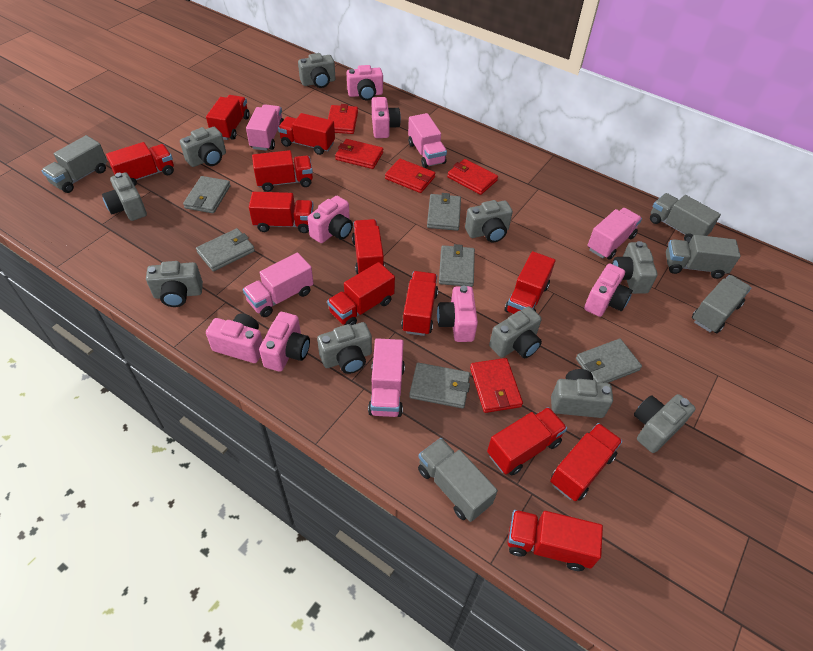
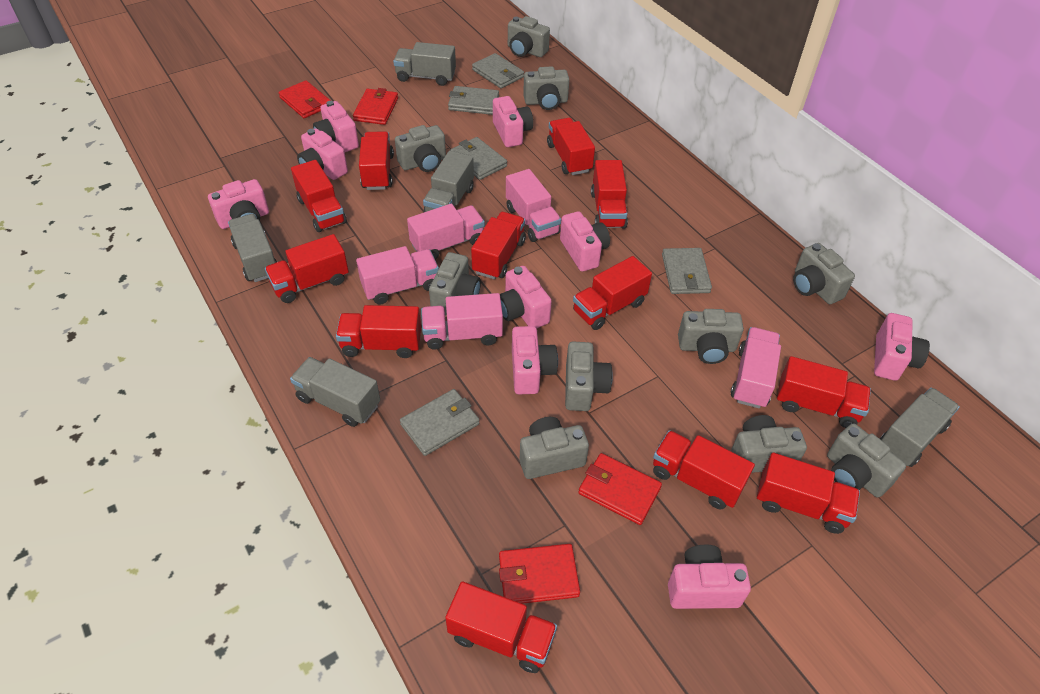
grey wallet: 6 -> 5
pink camera: 7 -> 9
red wallet: 5 -> 4

